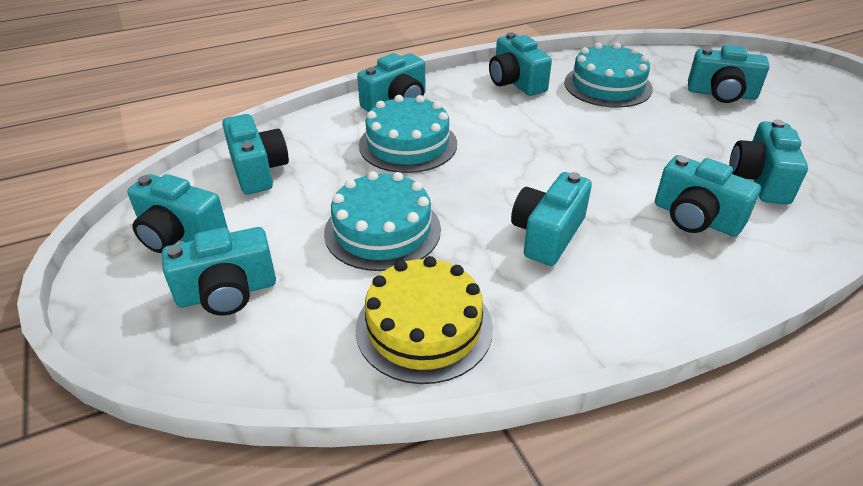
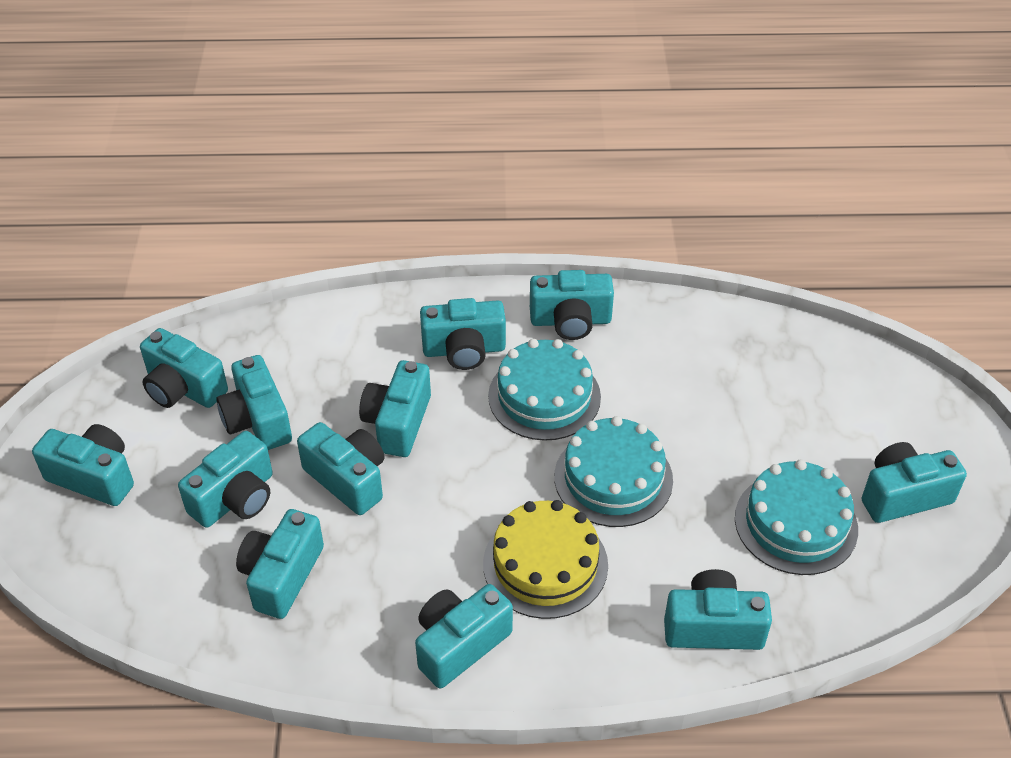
turquoise camera: 9 -> 12

